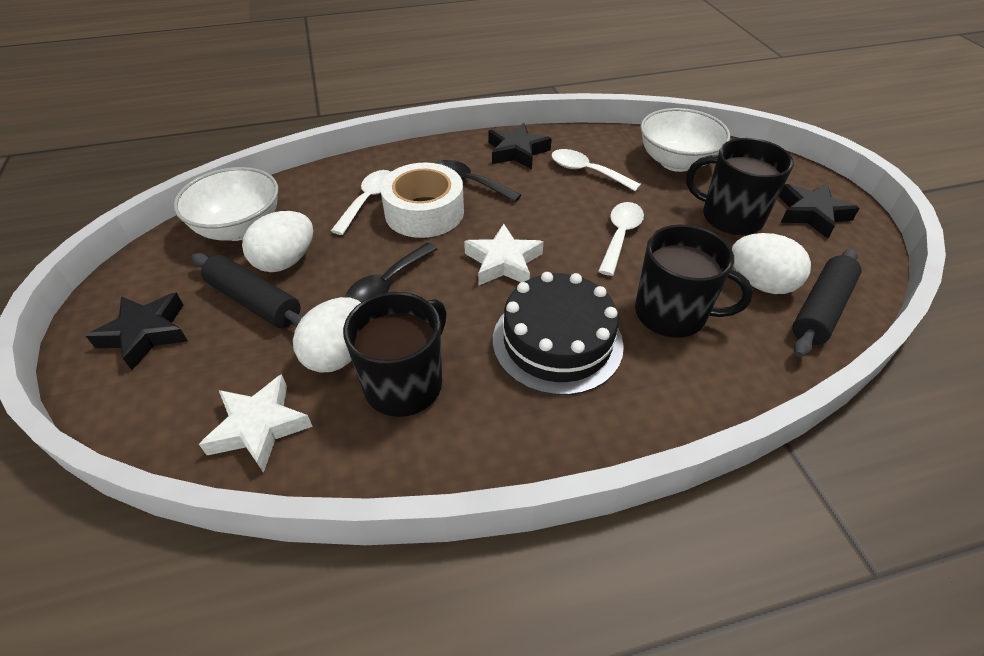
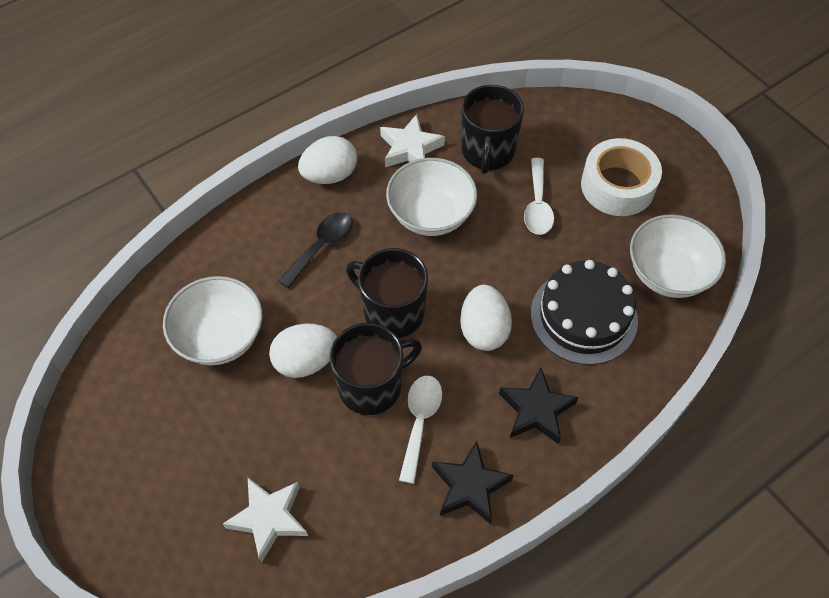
black rolling pin: 2 -> 0
black spoon: 2 -> 1
black star: 3 -> 2
white bowl: 2 -> 3
white spoon: 3 -> 2

